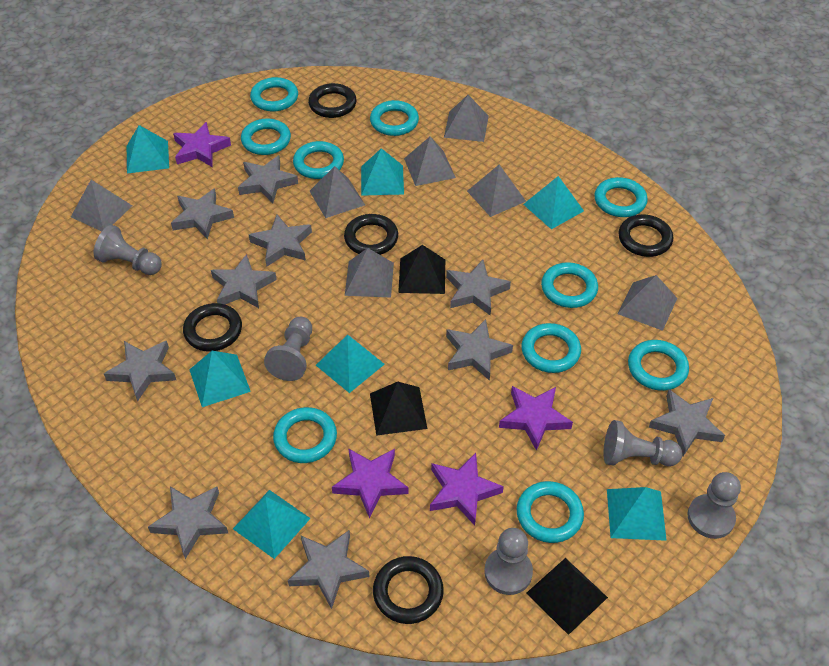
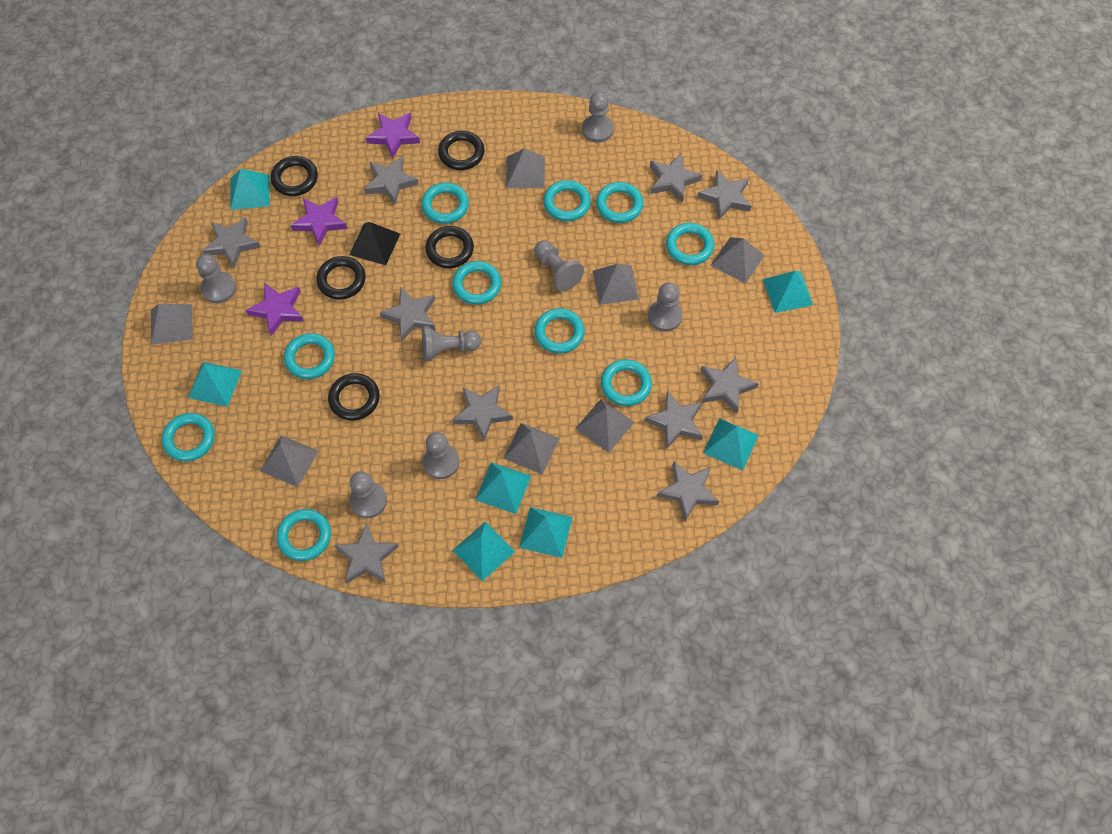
black pyramid: 3 -> 1
grey pawn: 5 -> 7
purple star: 4 -> 3

